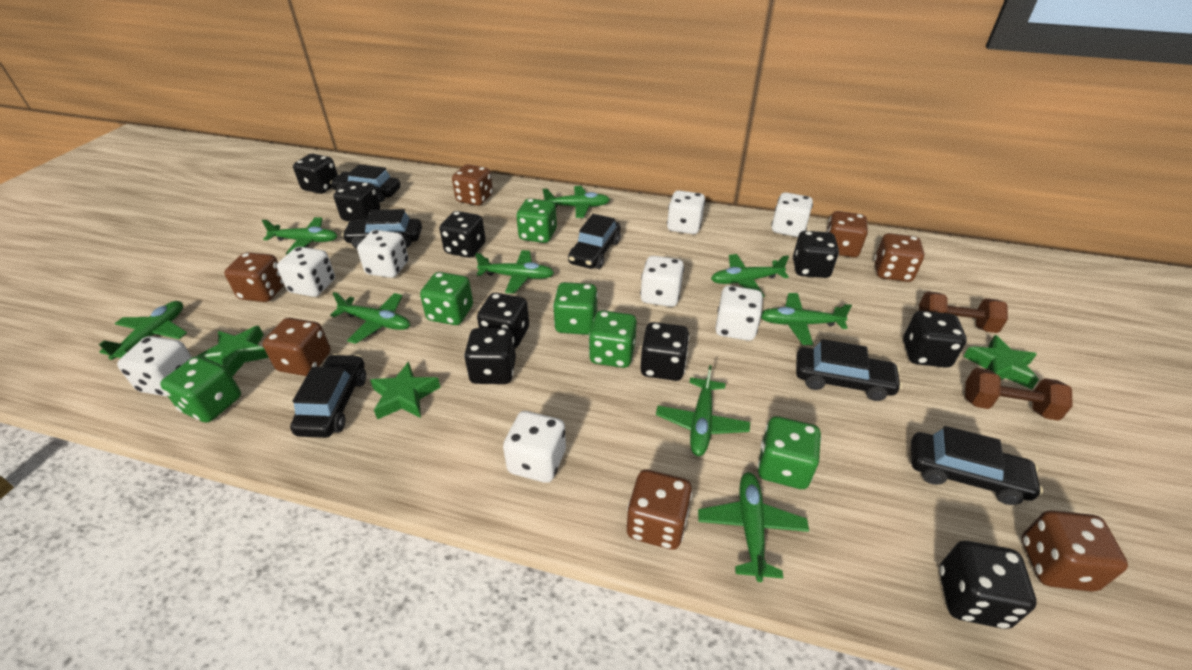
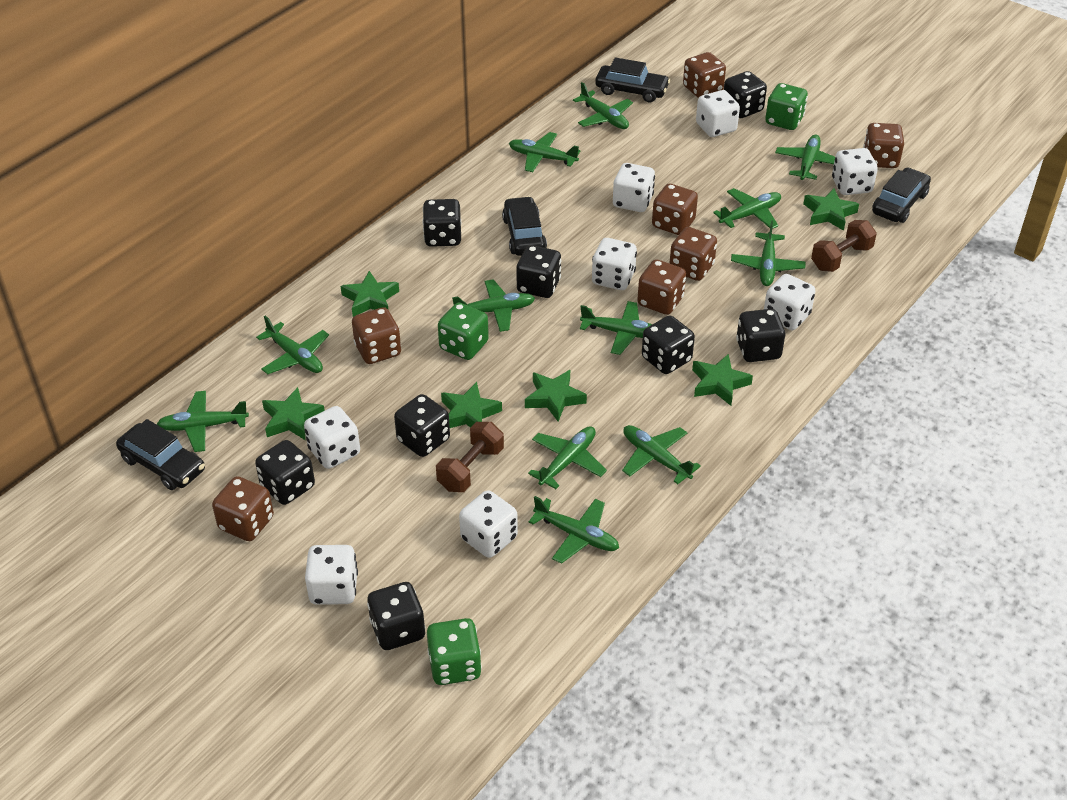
black car: 6 -> 4
black dice: 9 -> 8
green dice: 6 -> 3
green plane: 9 -> 12
green star: 3 -> 6

